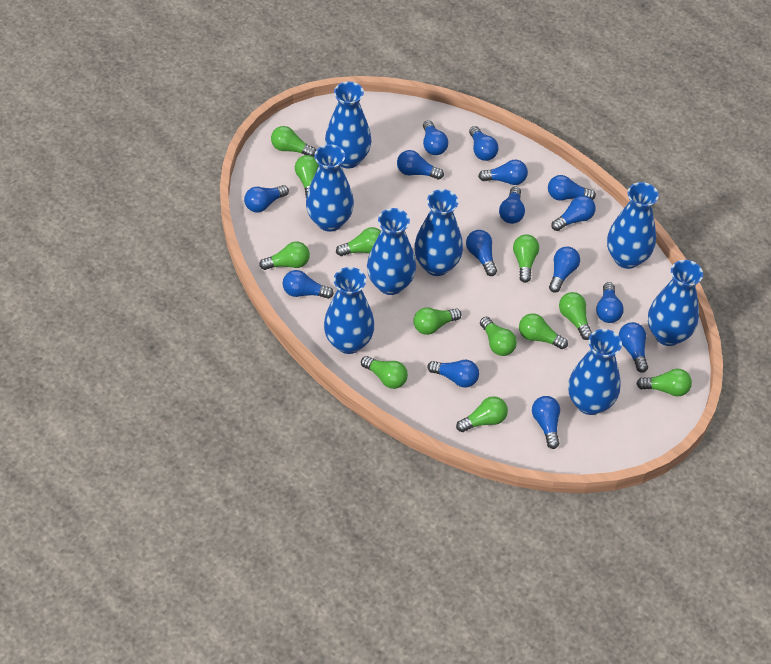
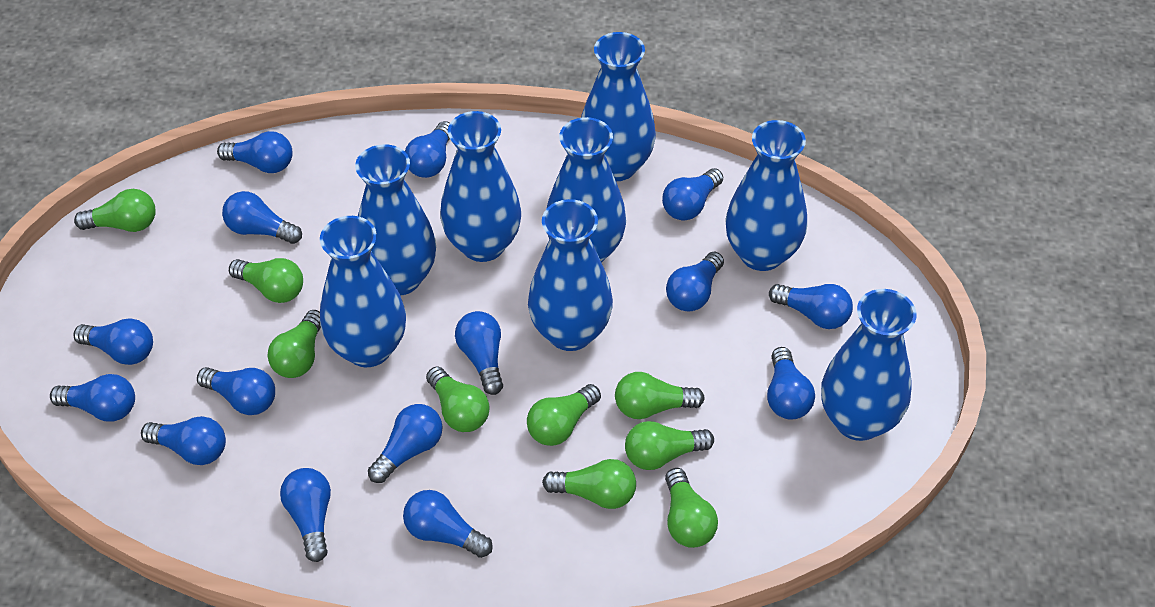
green light bulb: 12 -> 9

